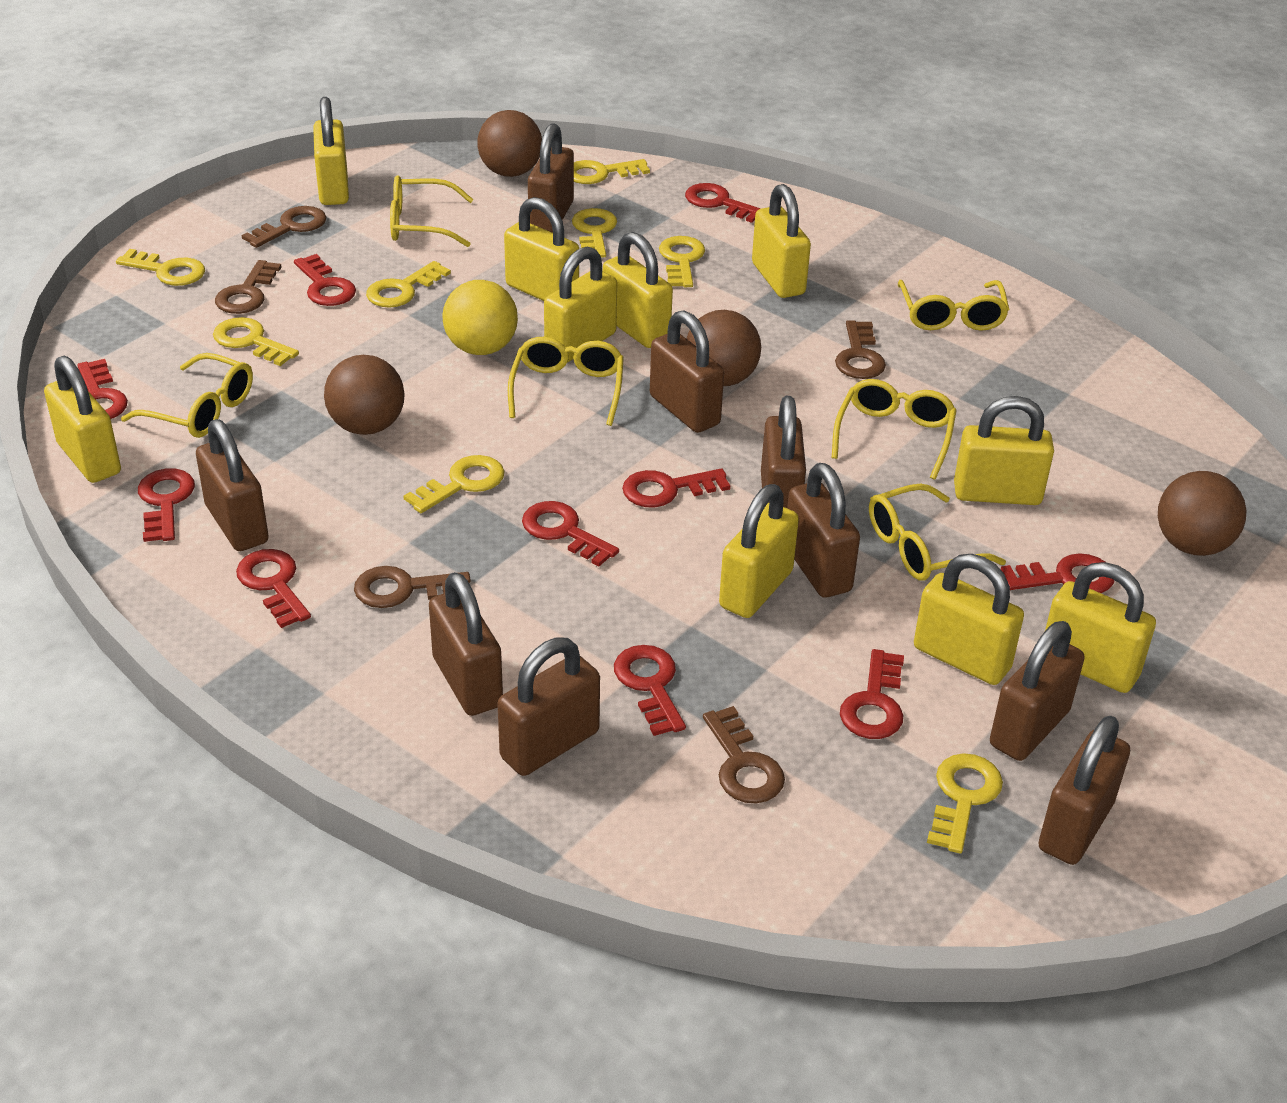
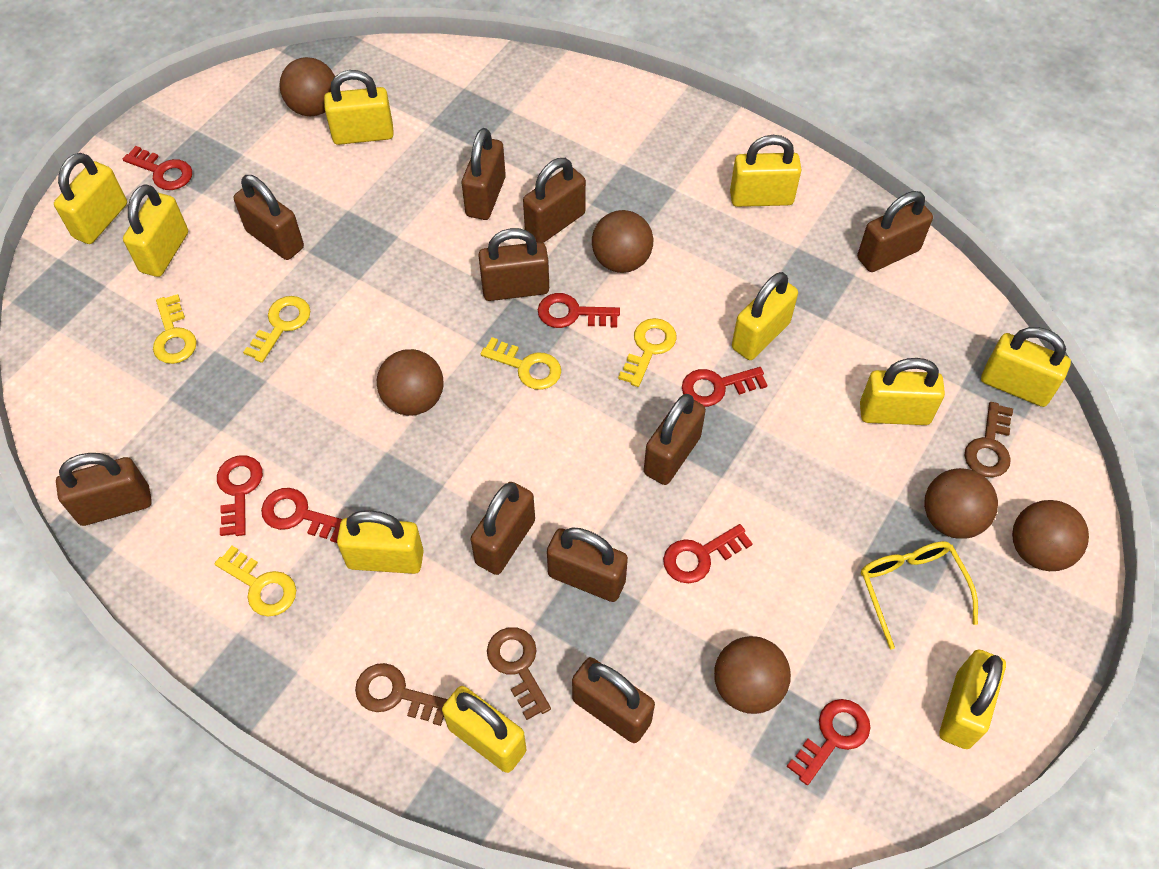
brown ball: 4 -> 6
brown key: 5 -> 3
brown padlock: 9 -> 10
red key: 10 -> 7
yellow ball: 1 -> 0
yellow glasses: 6 -> 1
yellow key: 8 -> 5

